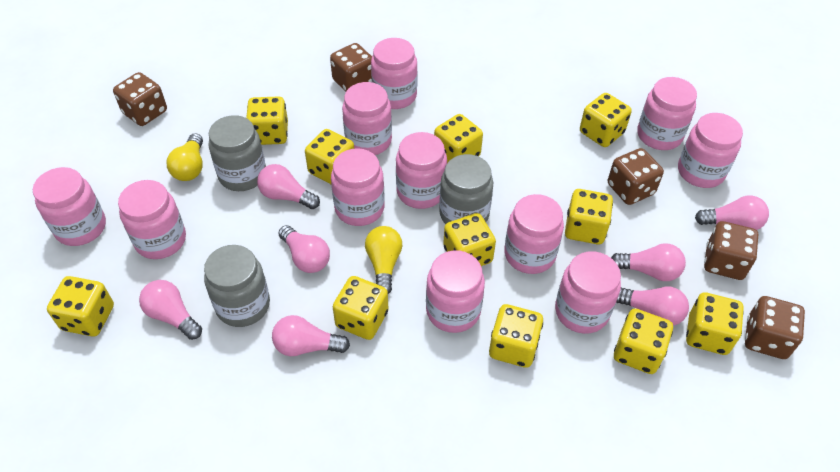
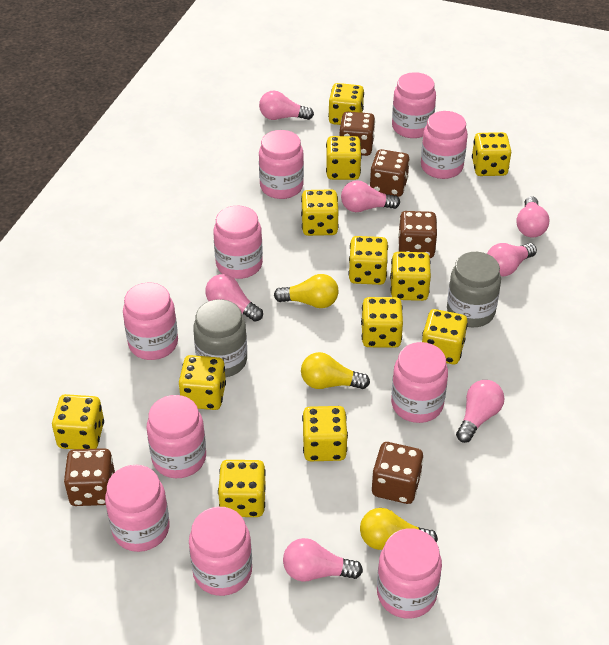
grey jar: 3 -> 2
pink jar: 11 -> 10
yellow dice: 11 -> 12
yellow light bulb: 2 -> 3

